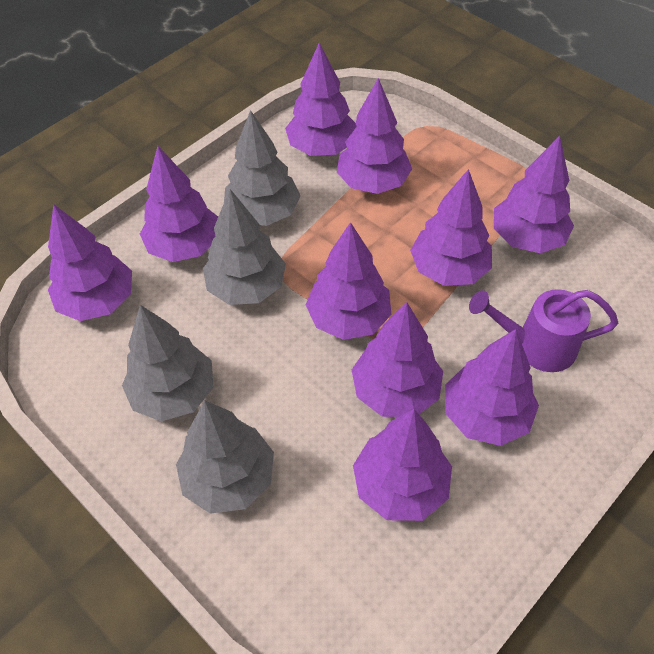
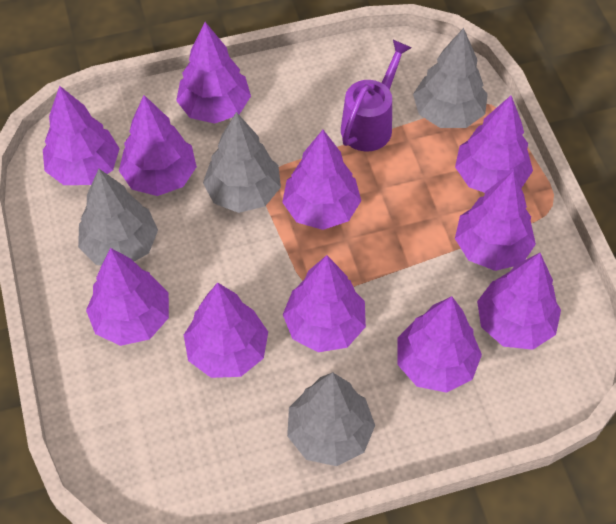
purple tree: 10 -> 11

